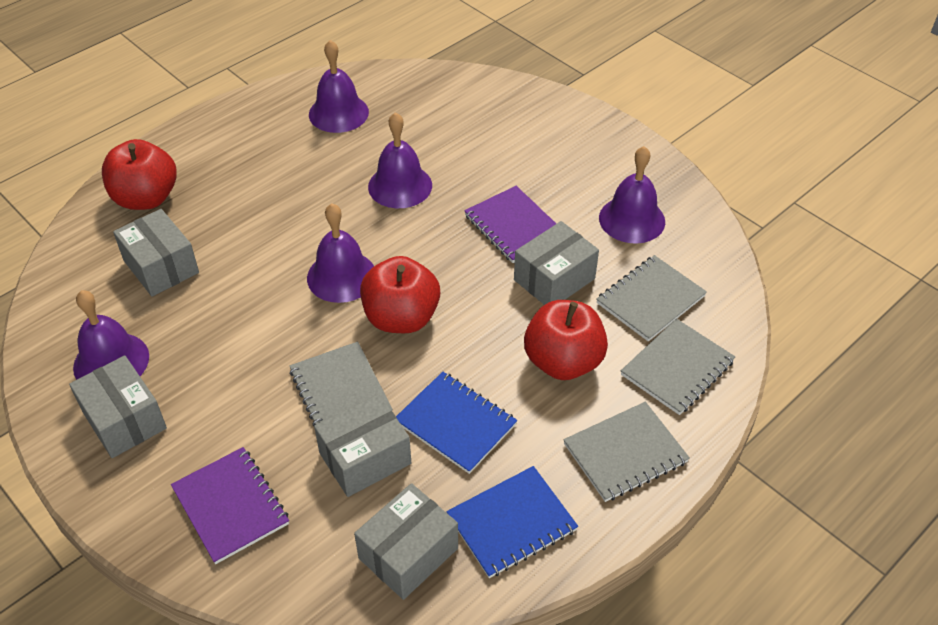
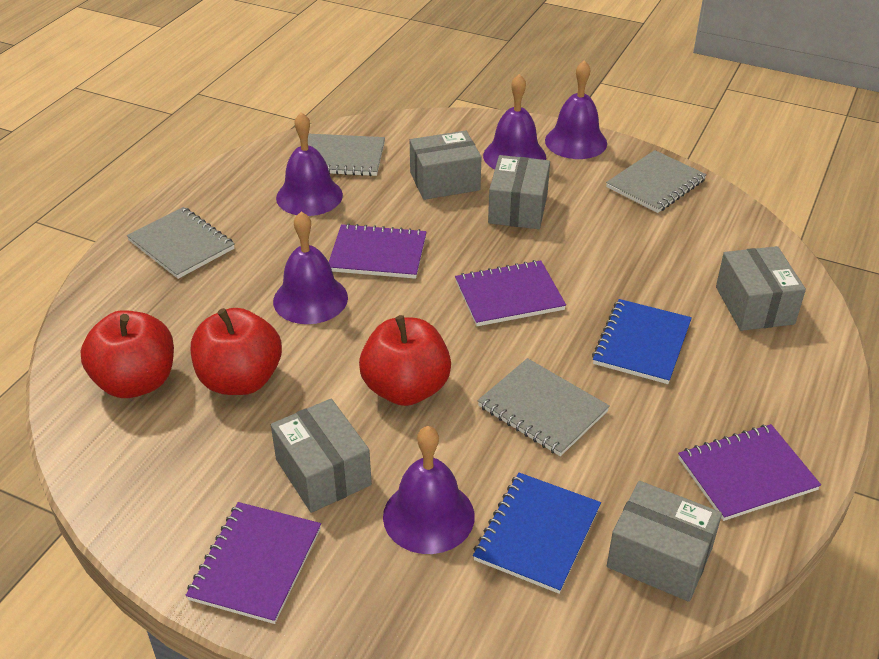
purple notebook: 2 -> 4

